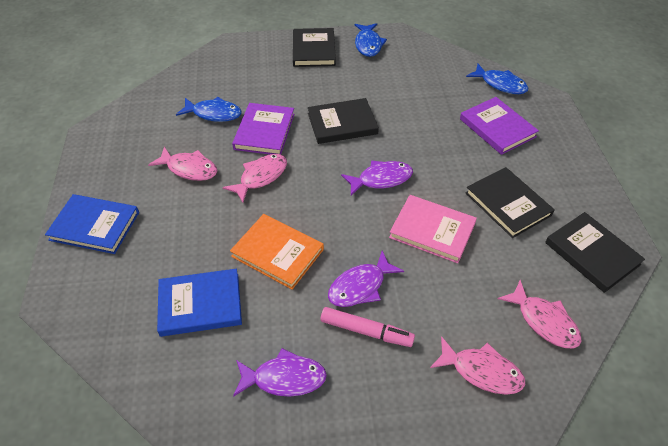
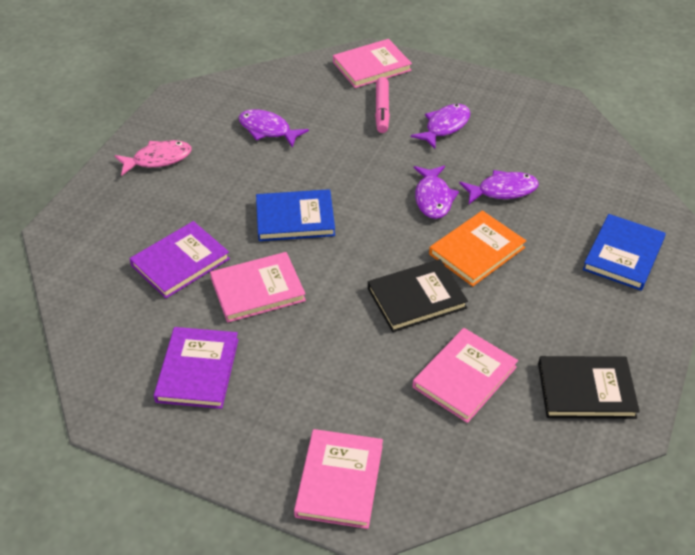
black book: 4 -> 2
blue fish: 3 -> 0
pink book: 1 -> 4
pink fish: 4 -> 1
purple fish: 3 -> 4

